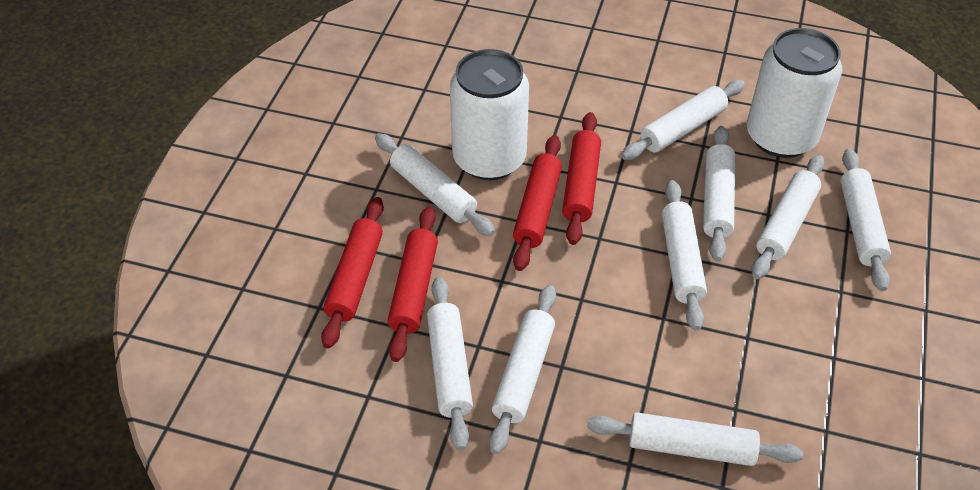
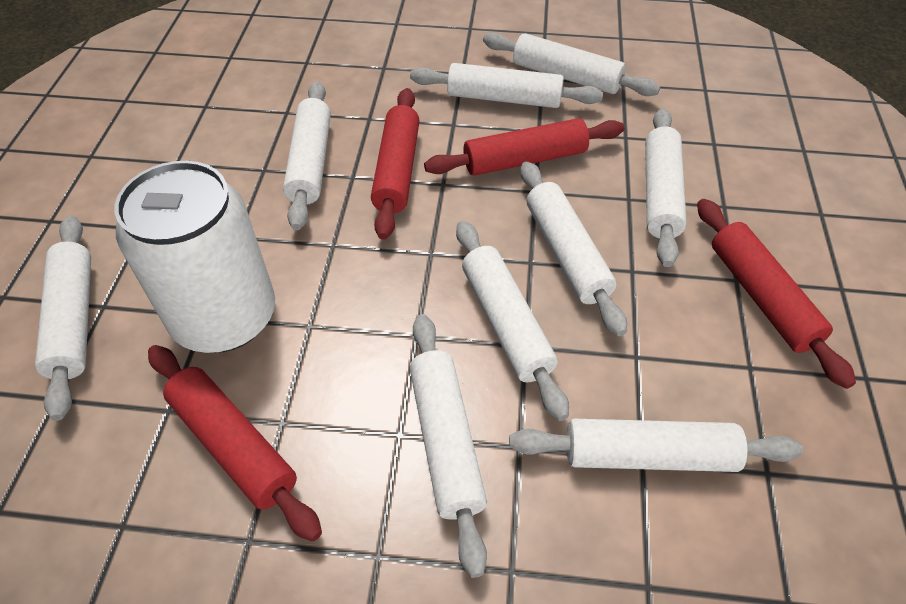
white can: 2 -> 1

